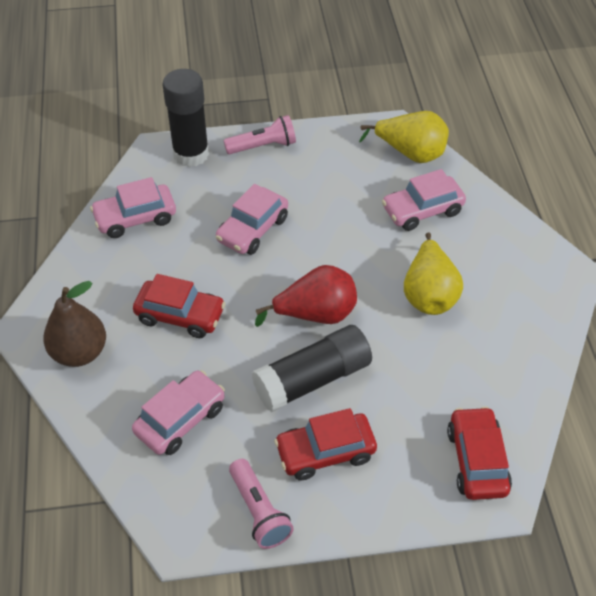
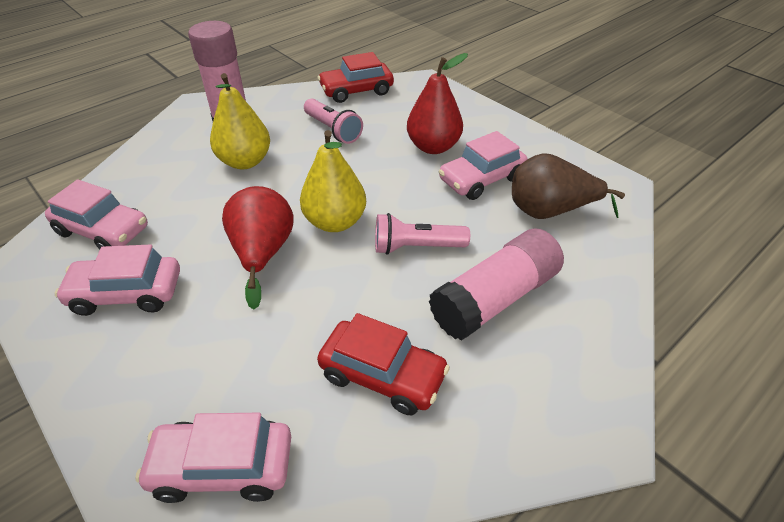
black glue stick: 2 -> 0
pink glue stick: 0 -> 2
red car: 3 -> 2
red pear: 1 -> 2

